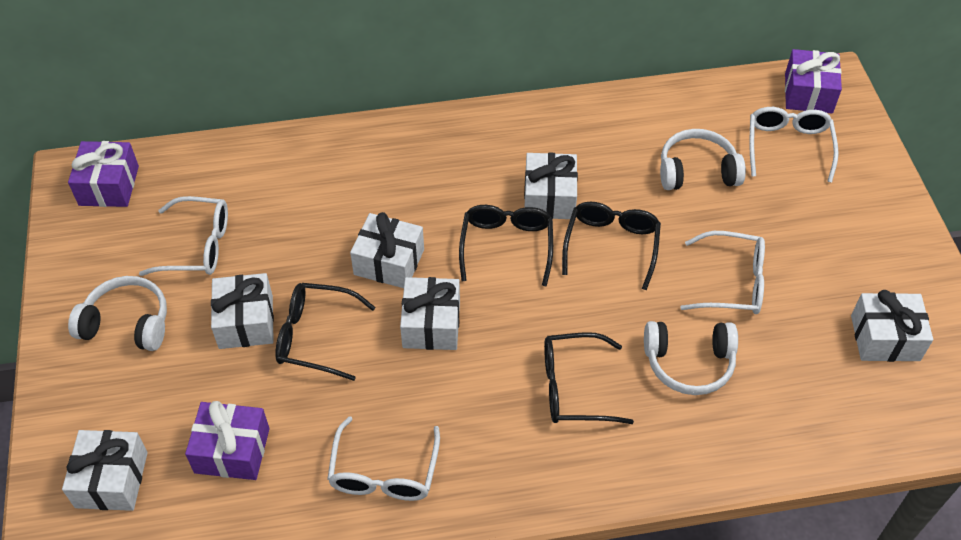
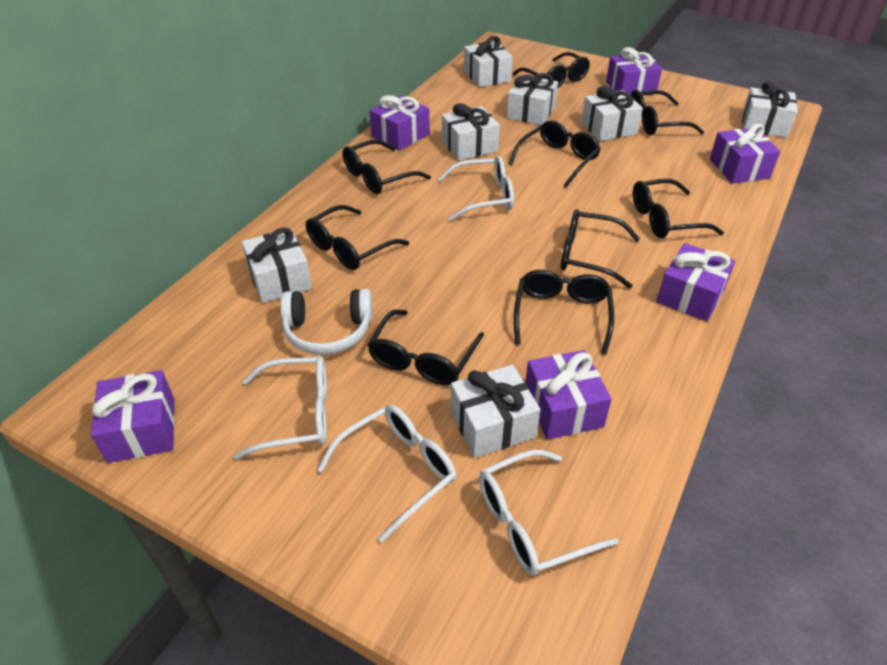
black glasses: 4 -> 9
purple gift: 3 -> 6
white gift: 6 -> 7
white headphones: 3 -> 1

